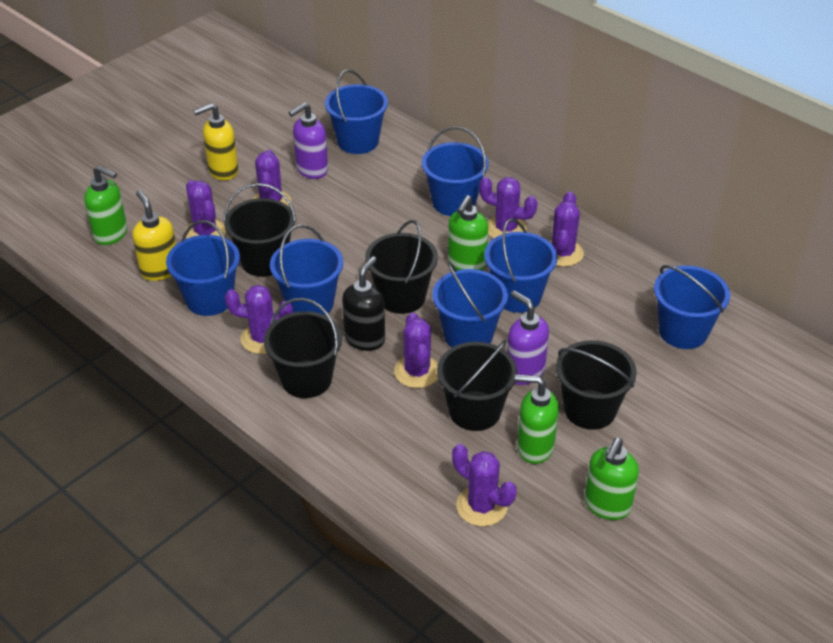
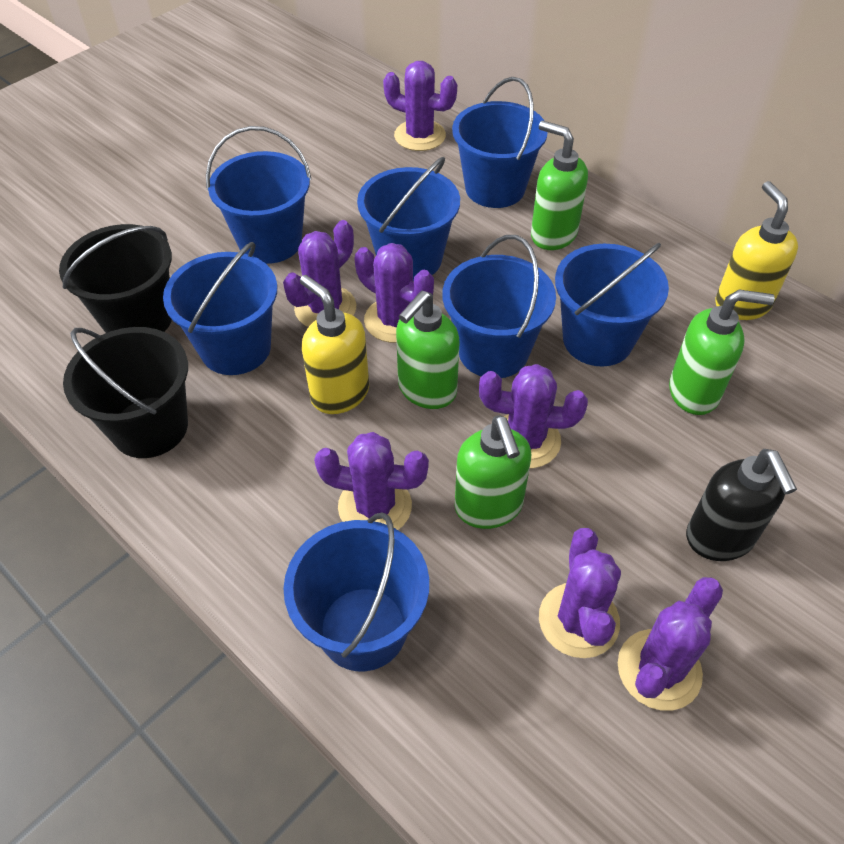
black bucket: 5 -> 2
purple soap dispenser: 2 -> 0

